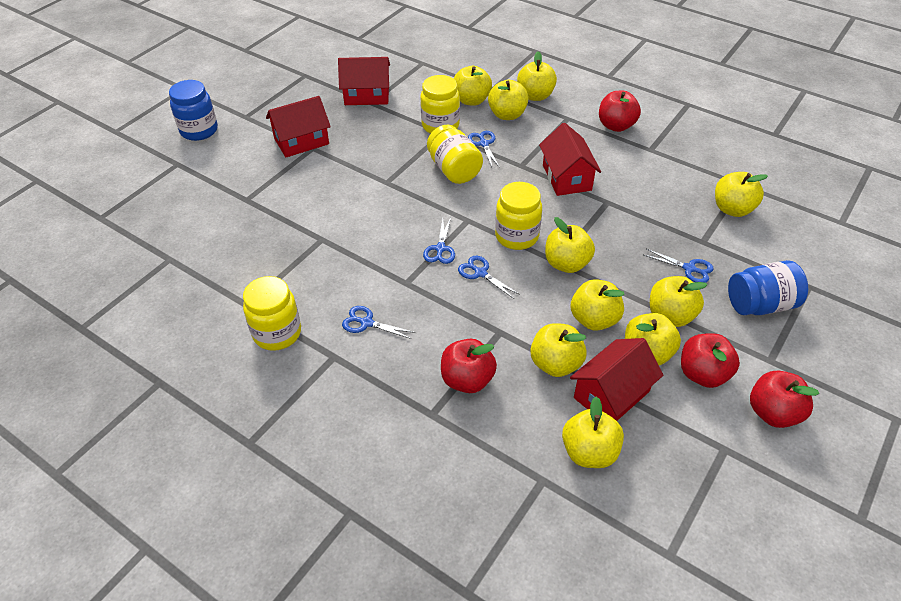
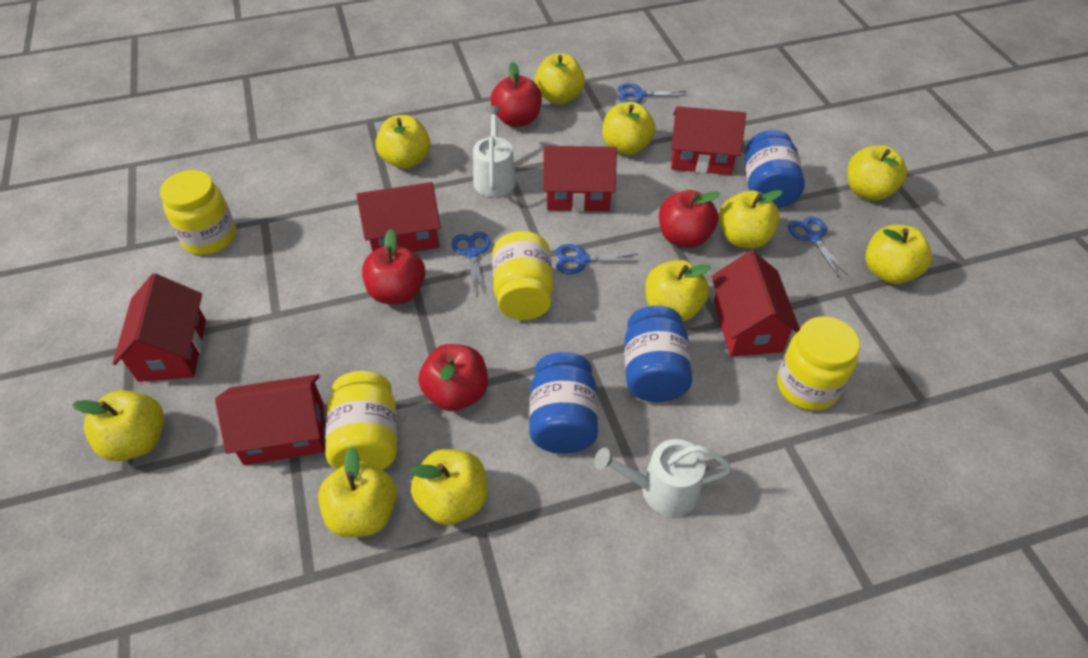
blue jar: 2 -> 3
blue scissors: 5 -> 4
red house: 4 -> 6
white watering can: 0 -> 2

